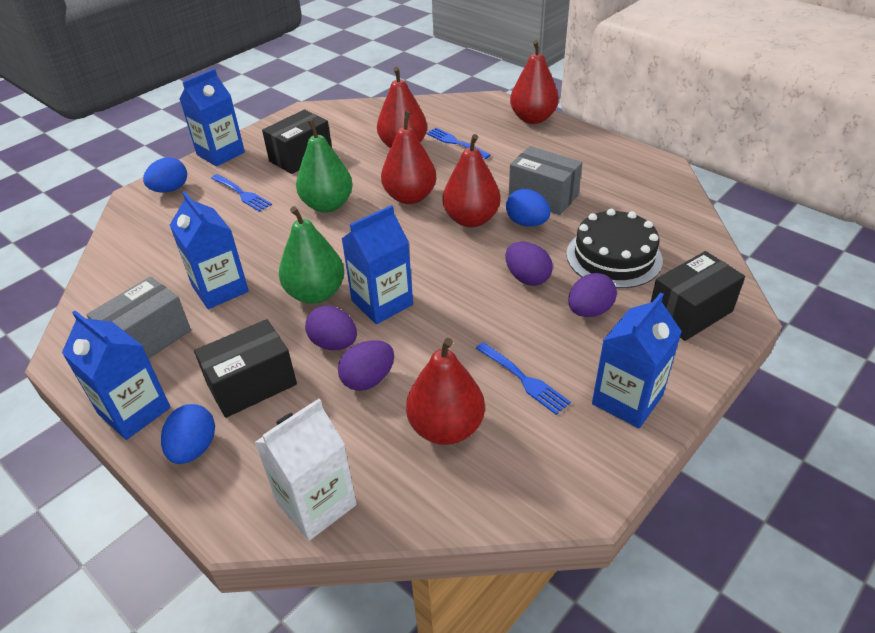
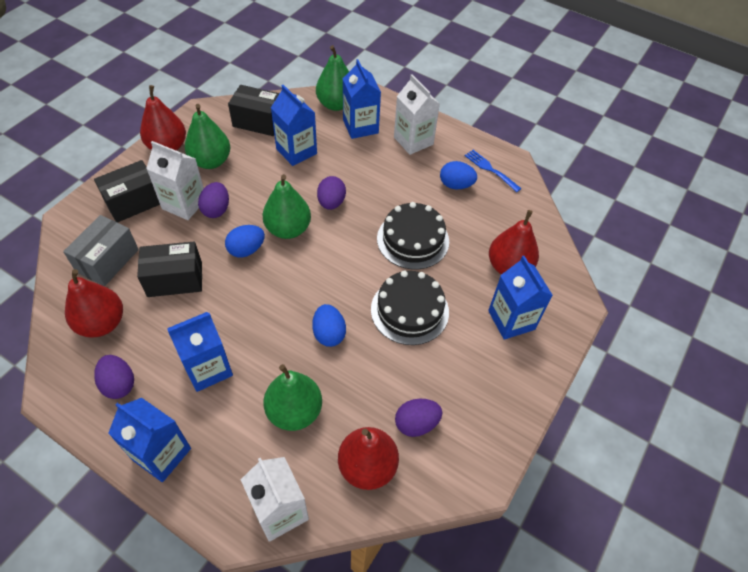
black cake: 1 -> 2
blue fork: 3 -> 1
green pear: 2 -> 4
grey box: 2 -> 1
red pear: 5 -> 4
white carton: 1 -> 3

